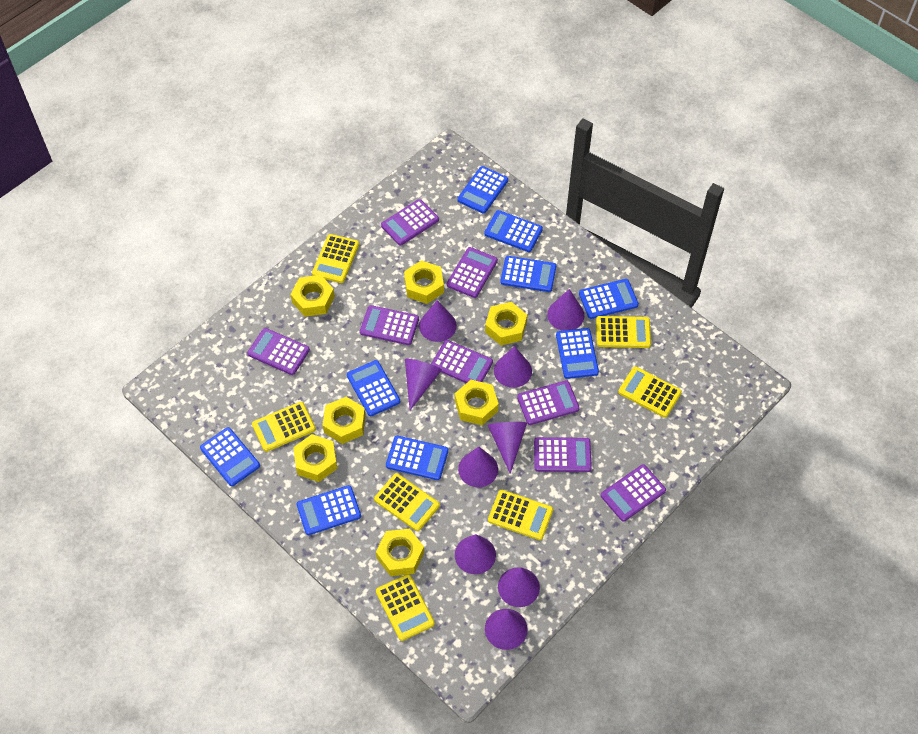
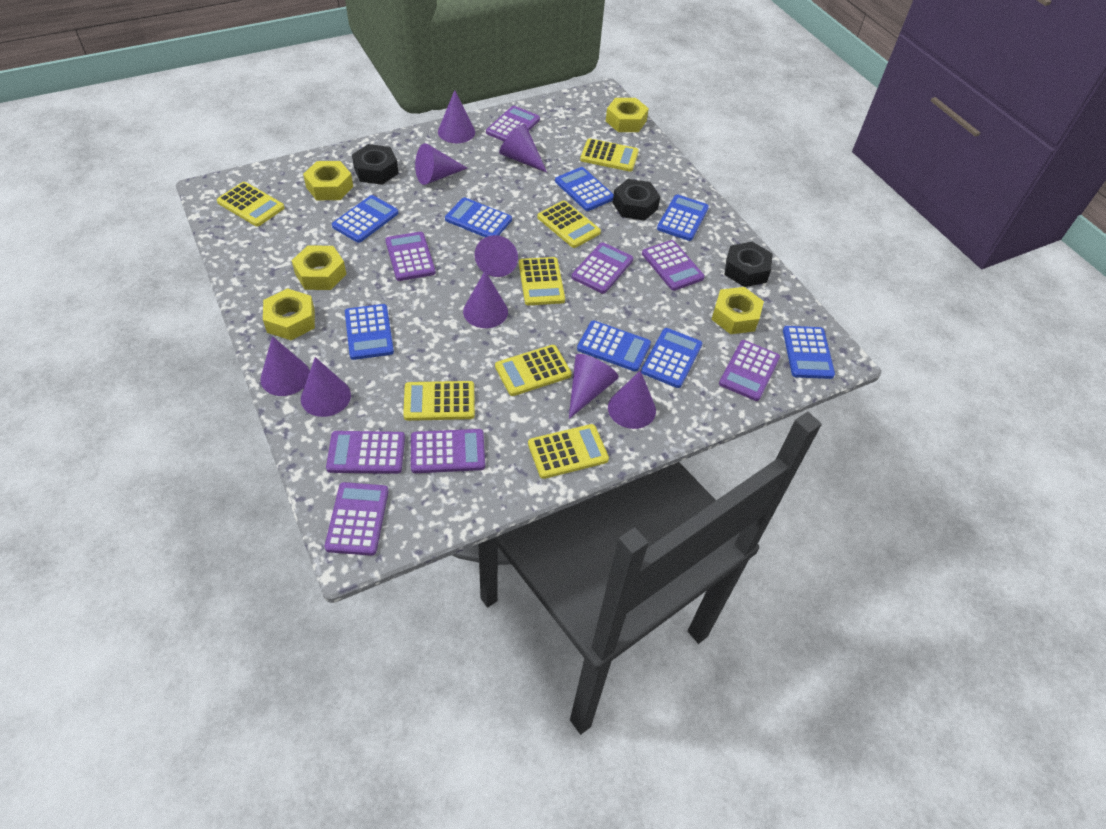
black nut: 0 -> 3
blue calculator: 9 -> 8
yellow nut: 7 -> 5

